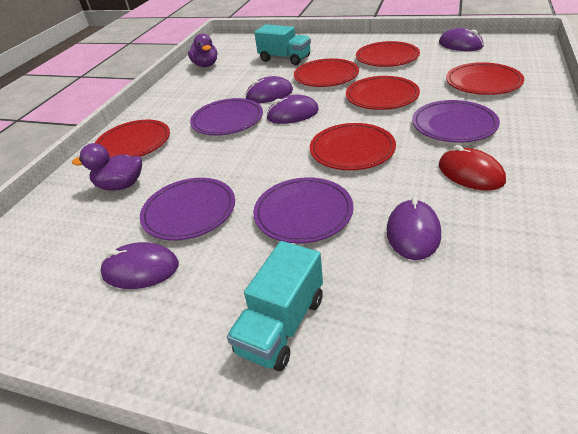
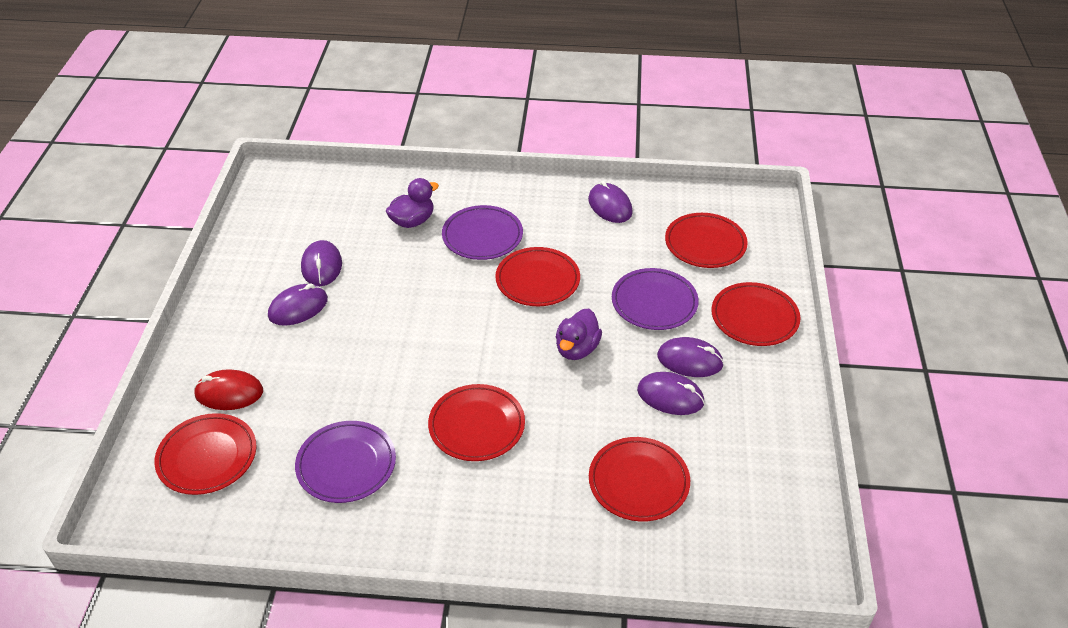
purple plate: 4 -> 3
turquoise truck: 2 -> 0

